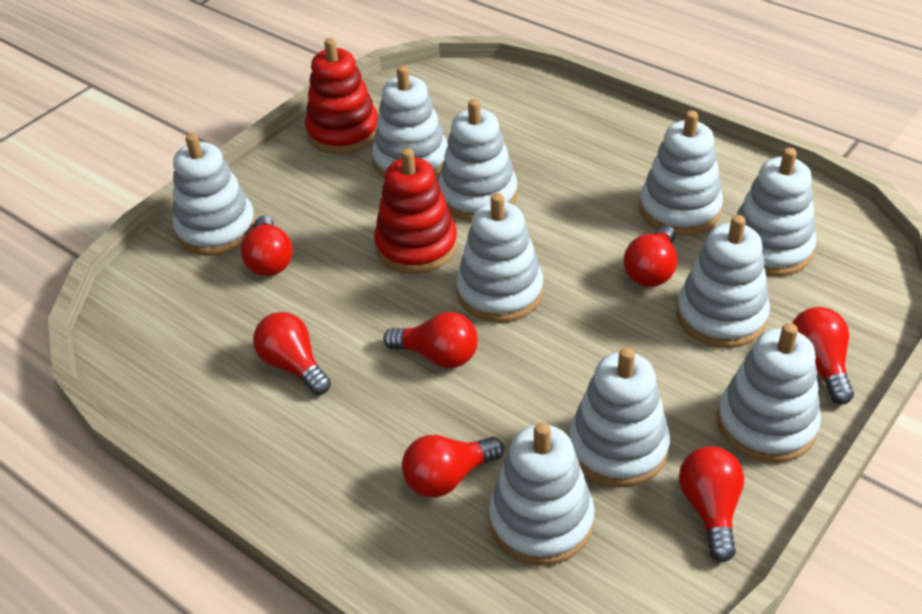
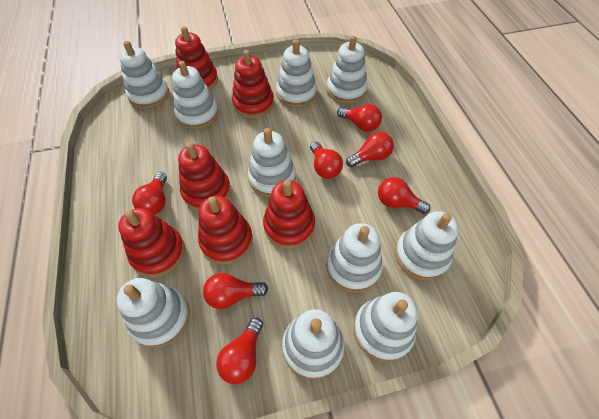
red stacking toy: 2 -> 6

